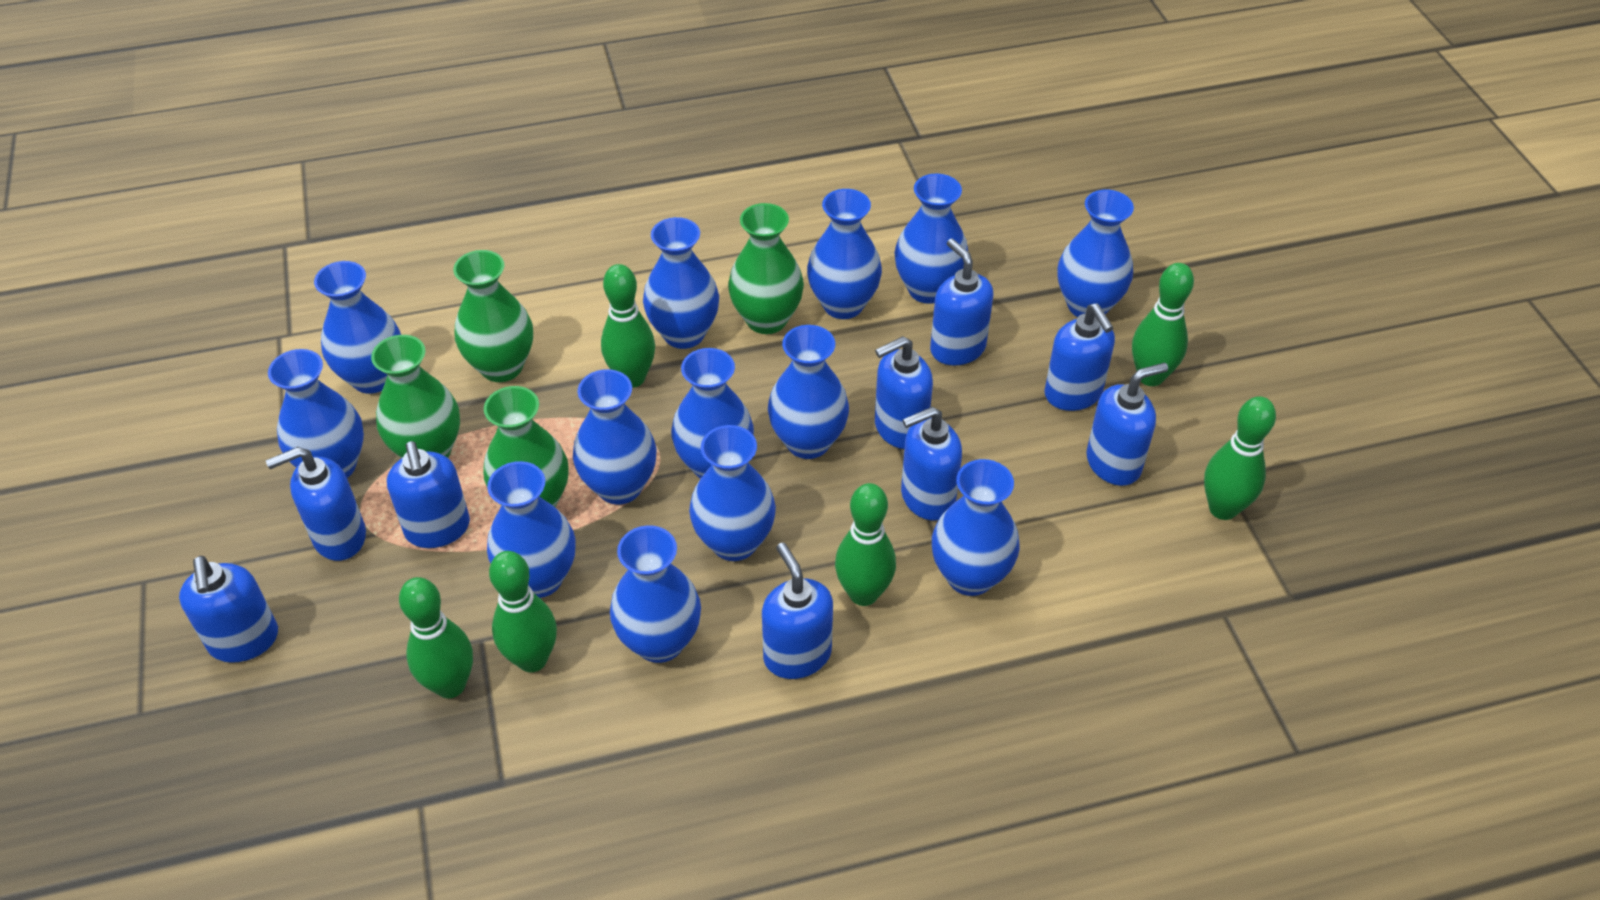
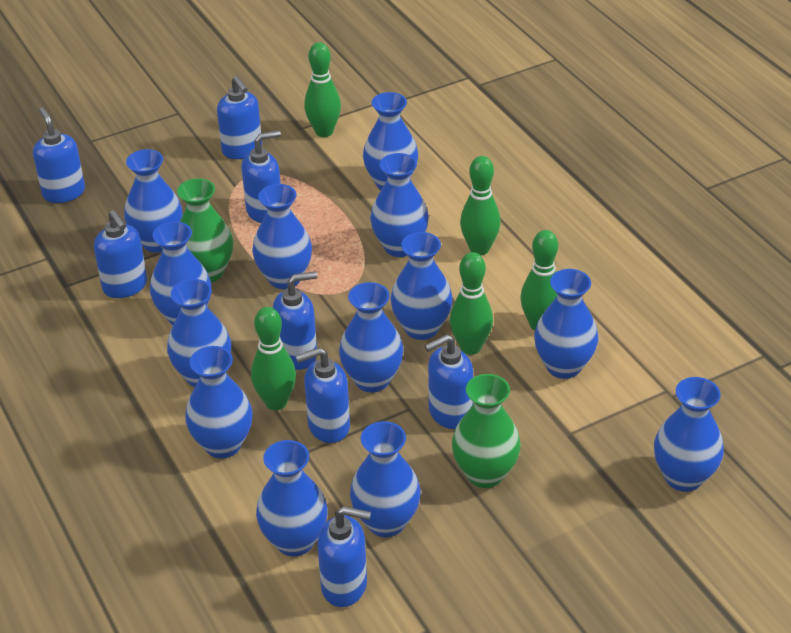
blue soap dispenser: 9 -> 8
green bowling pin: 6 -> 5
green vase: 4 -> 2

